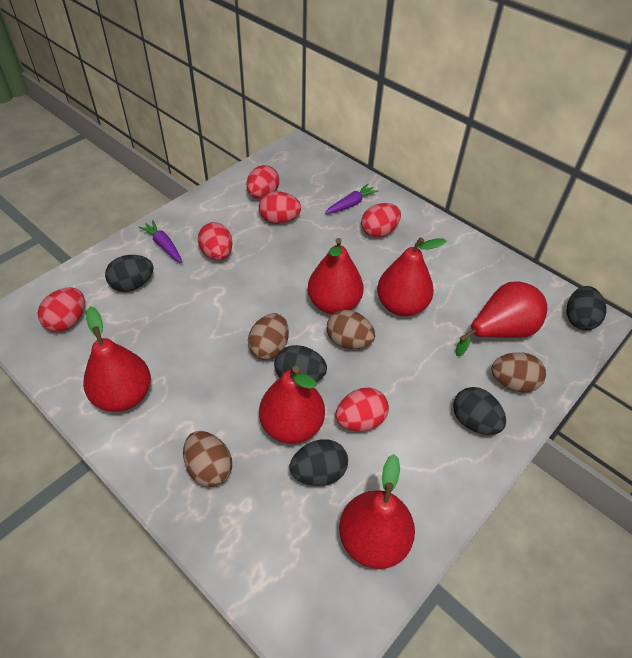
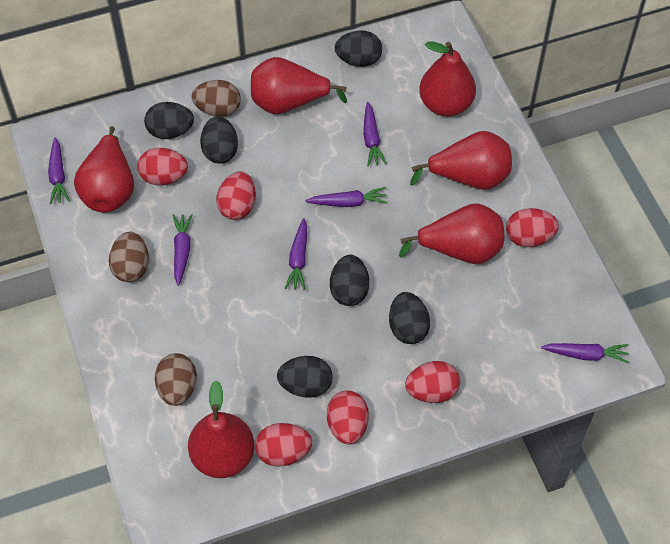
black egg: 5 -> 6
brown egg: 4 -> 3
purple carrot: 2 -> 6

